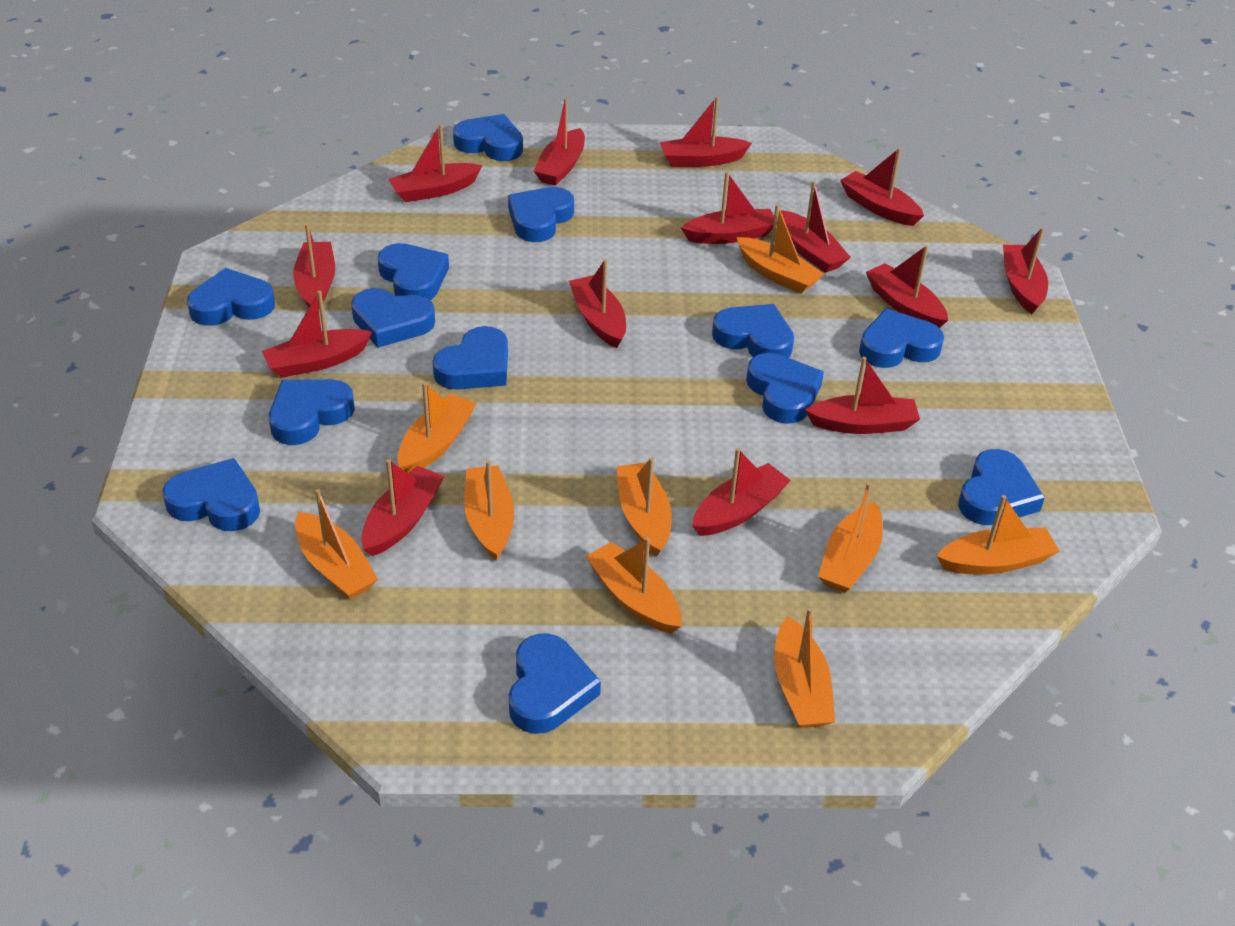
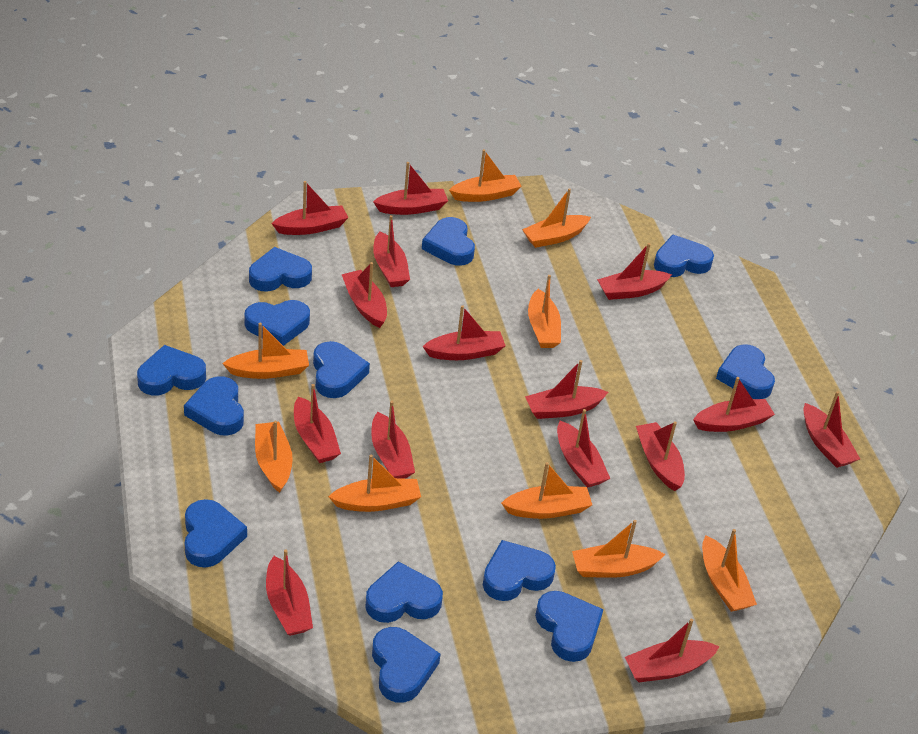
red boat: 14 -> 15

